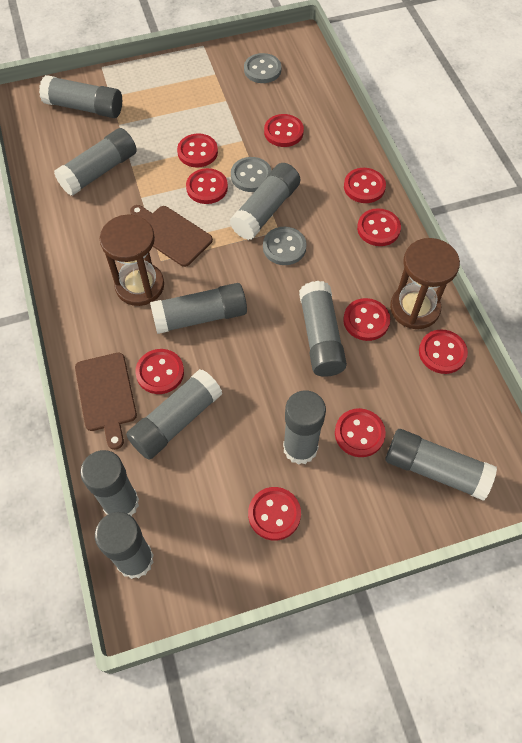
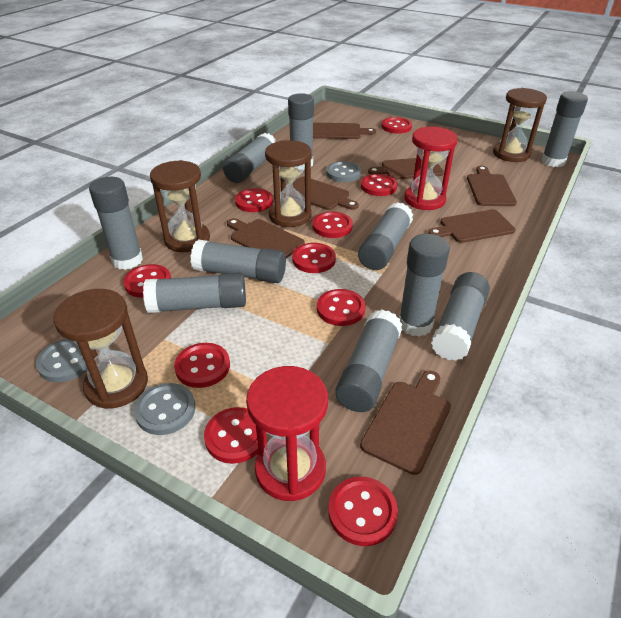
brown cutting board: 2 -> 7
brown hourglass: 2 -> 4
red hourglass: 0 -> 2

